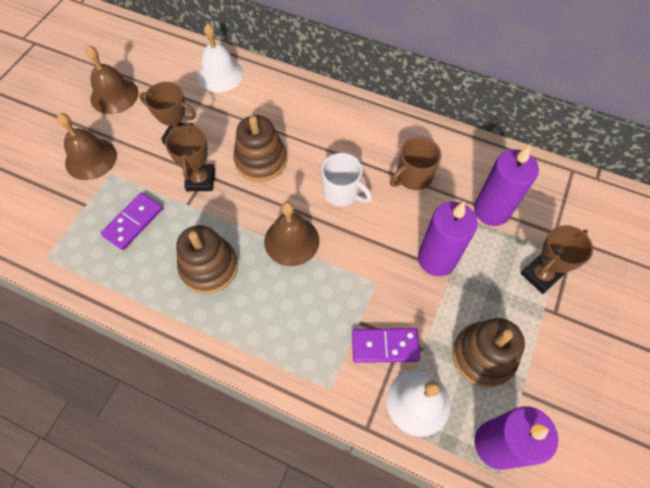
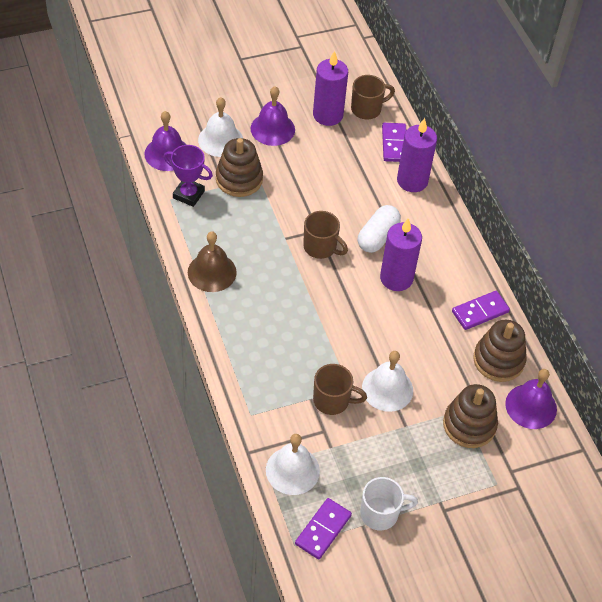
brown bell: 3 -> 1
brown mug: 1 -> 3
brown trophy: 3 -> 0
purple bell: 0 -> 3
purple domino: 2 -> 3
purple trophy: 0 -> 1
white bell: 2 -> 3
white capsule: 0 -> 1

